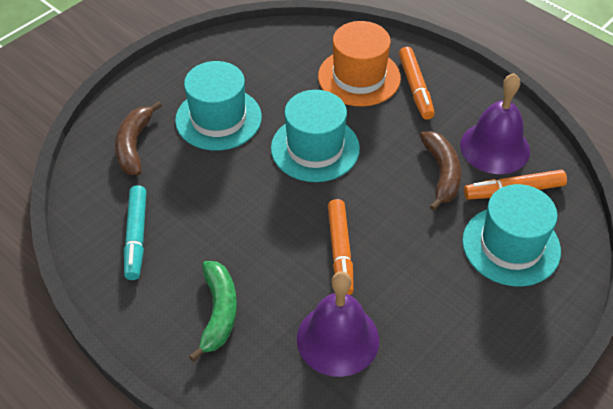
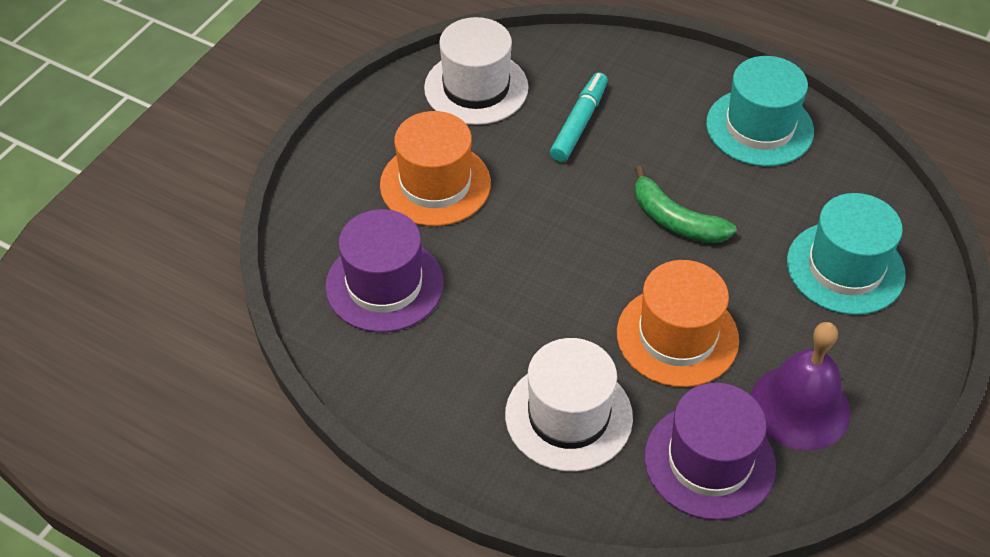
brown banana: 2 -> 0
orange hat: 1 -> 2
orange marker: 3 -> 0
purple bell: 2 -> 1
purple hat: 0 -> 2
turquoise hat: 3 -> 2
white hat: 0 -> 2

